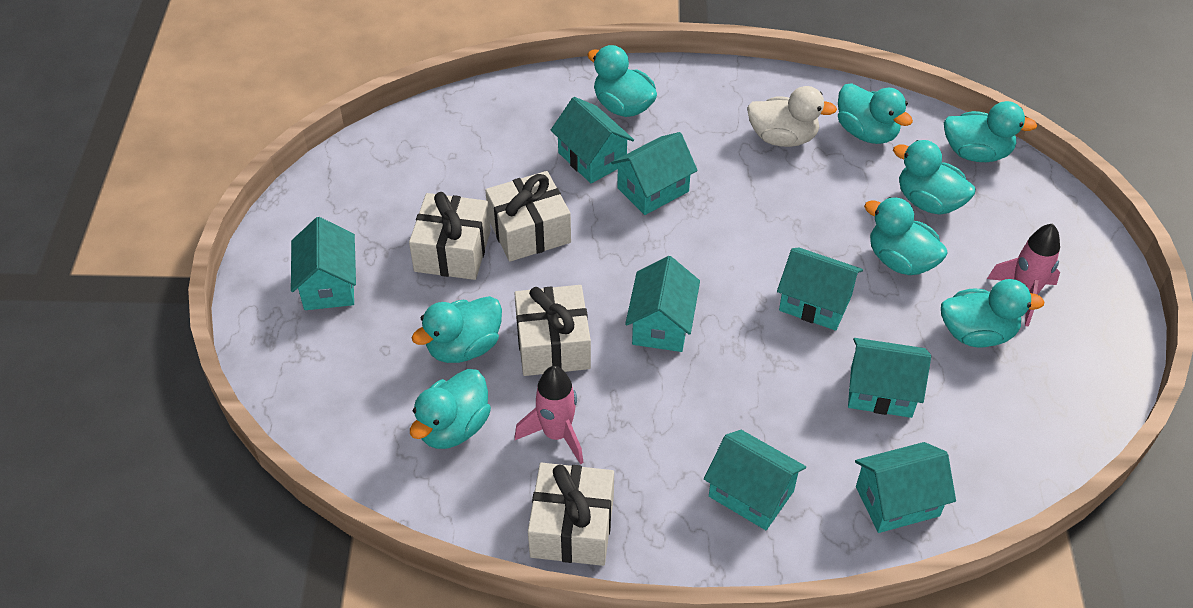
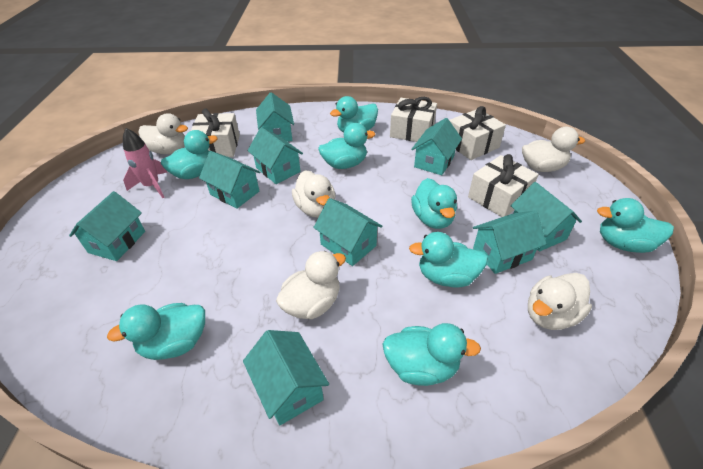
pink rocket: 2 -> 1
turquoise house: 8 -> 9
white duck: 1 -> 5

